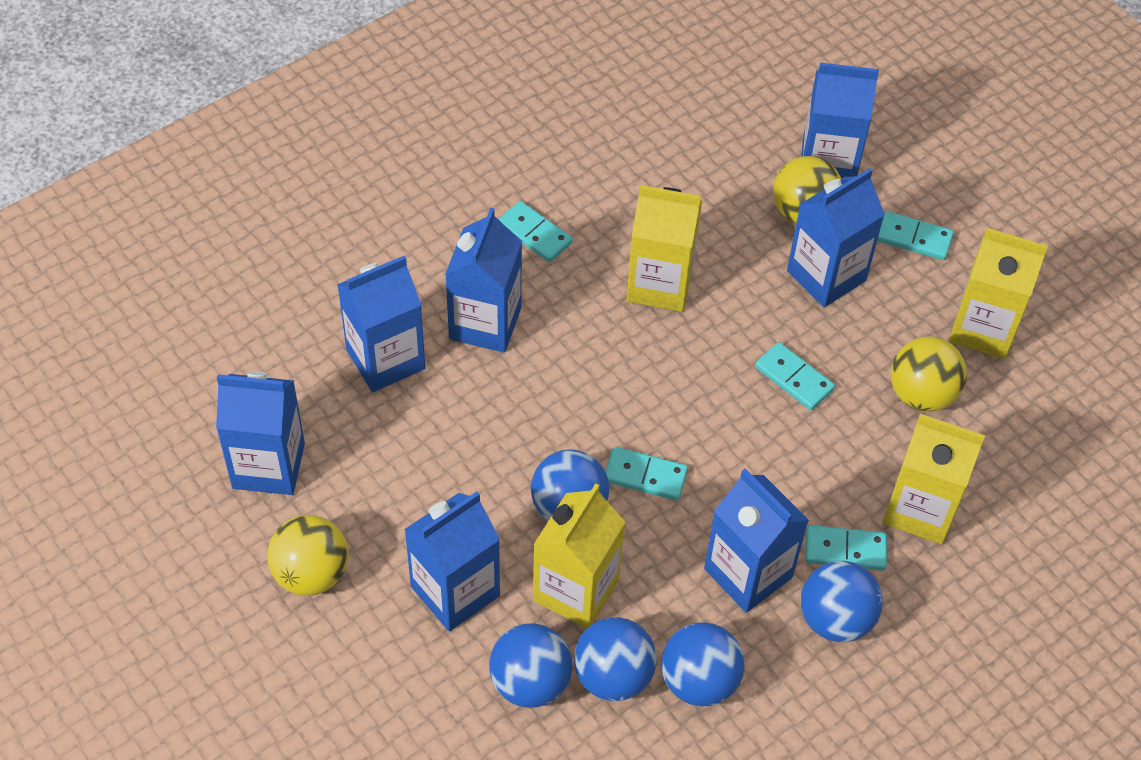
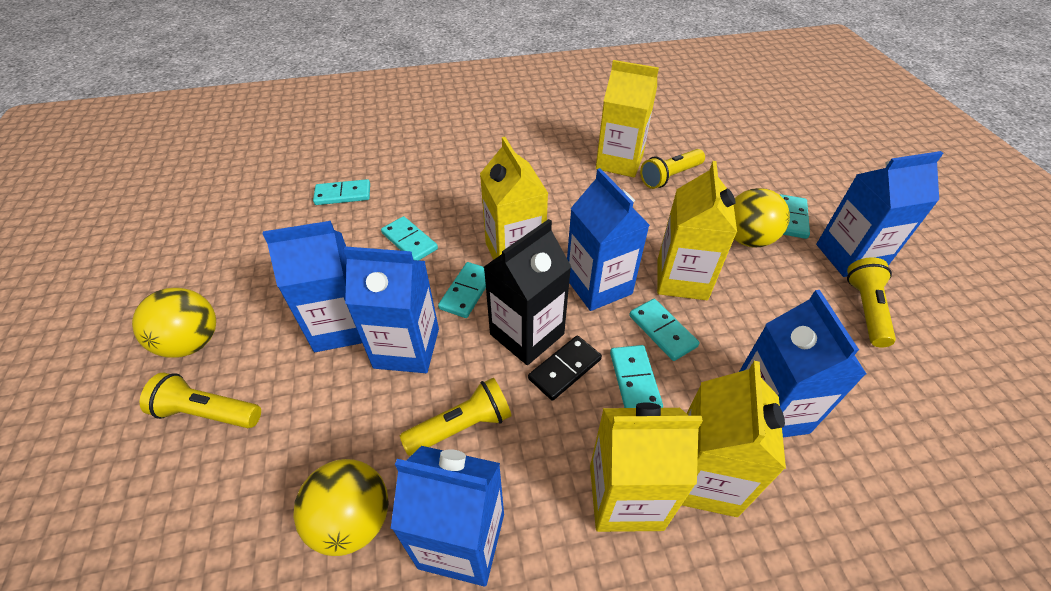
black carton: 0 -> 1
black domino: 0 -> 1
blue ball: 5 -> 0
blue carton: 7 -> 6
turquoise domino: 5 -> 6
yellow carton: 4 -> 5
yellow flashlight: 0 -> 4

